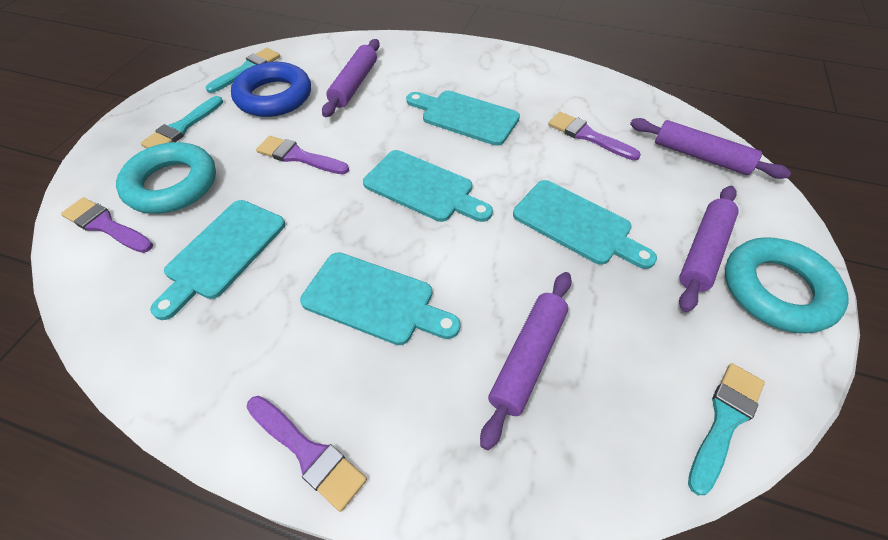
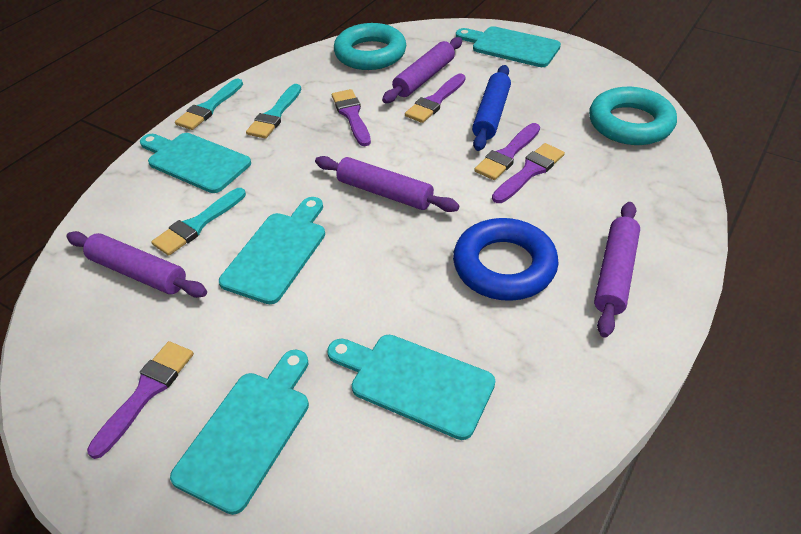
blue rolling pin: 0 -> 1
purple brush: 4 -> 5

